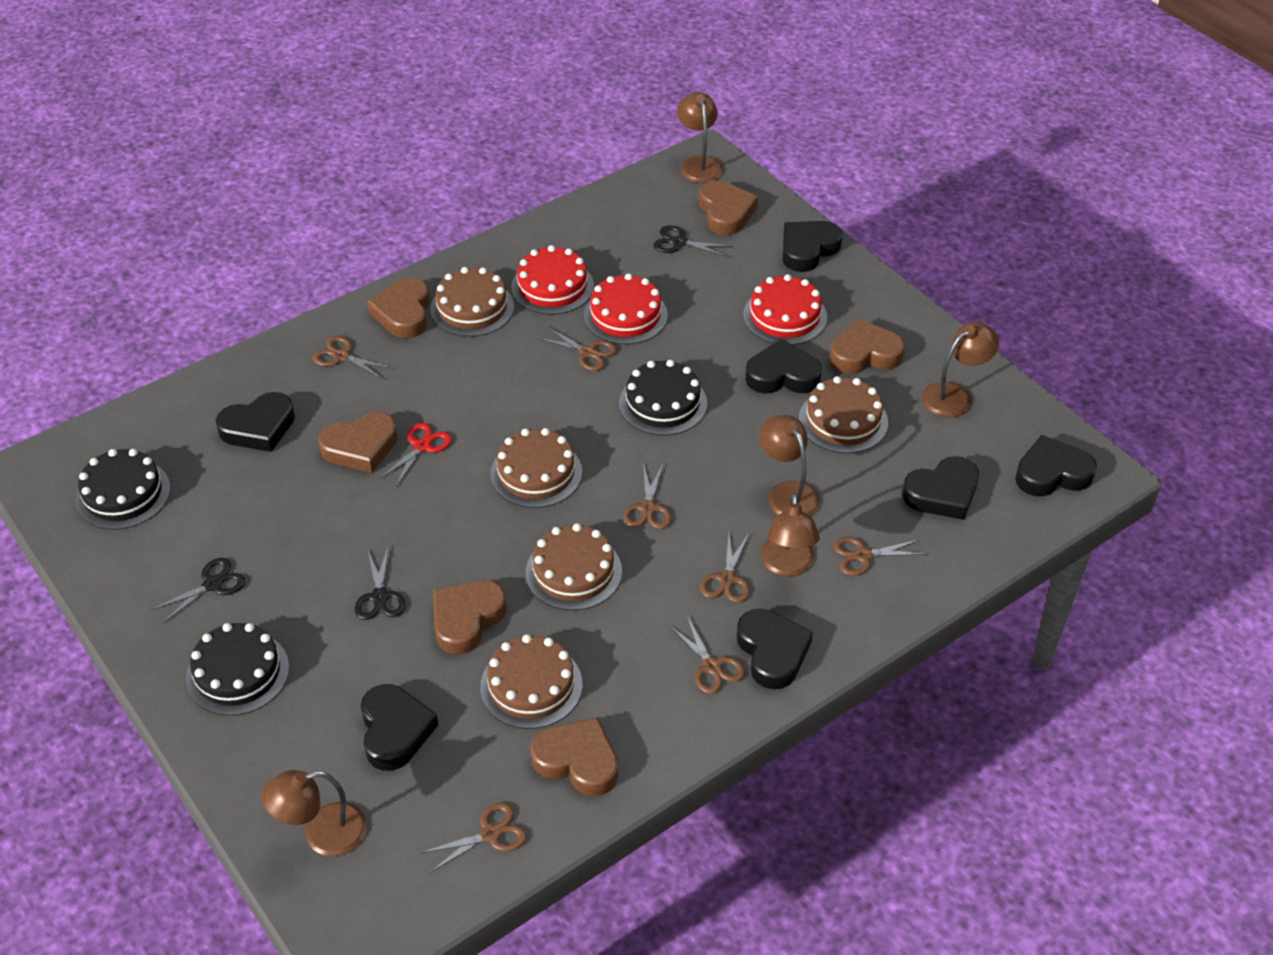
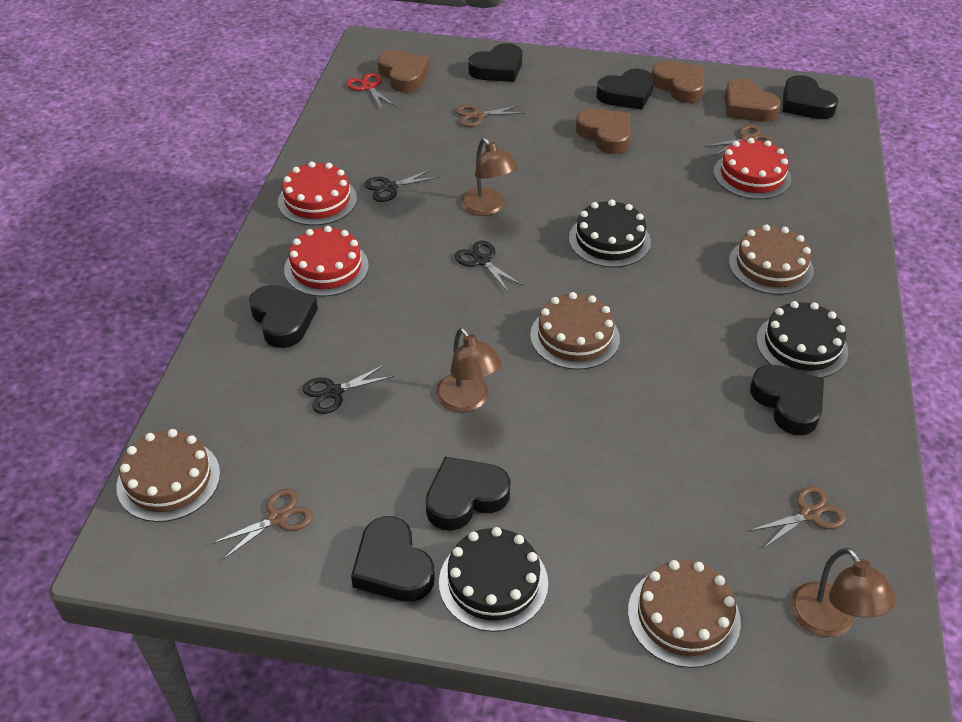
brown cake: 5 -> 4
brown heart: 6 -> 4
brown lamp: 5 -> 3
brown scissors: 7 -> 4

